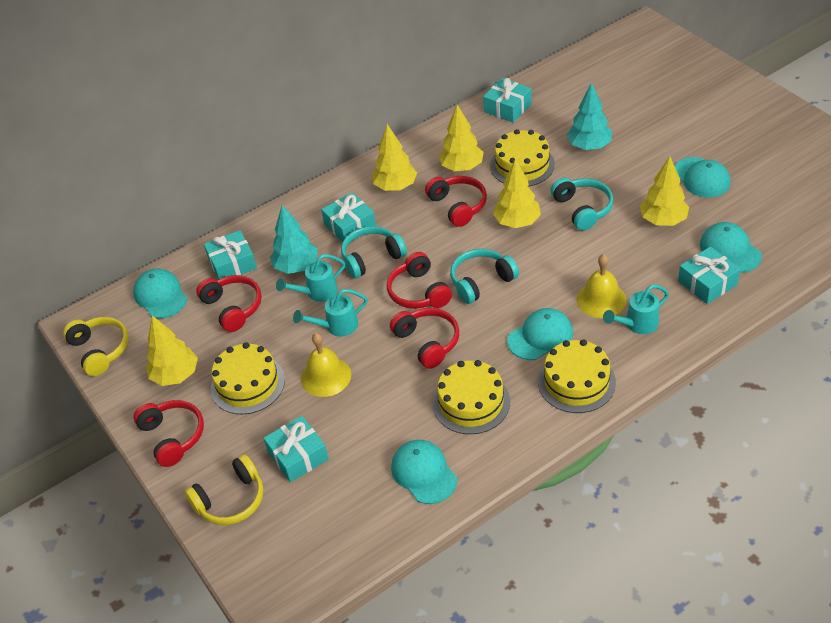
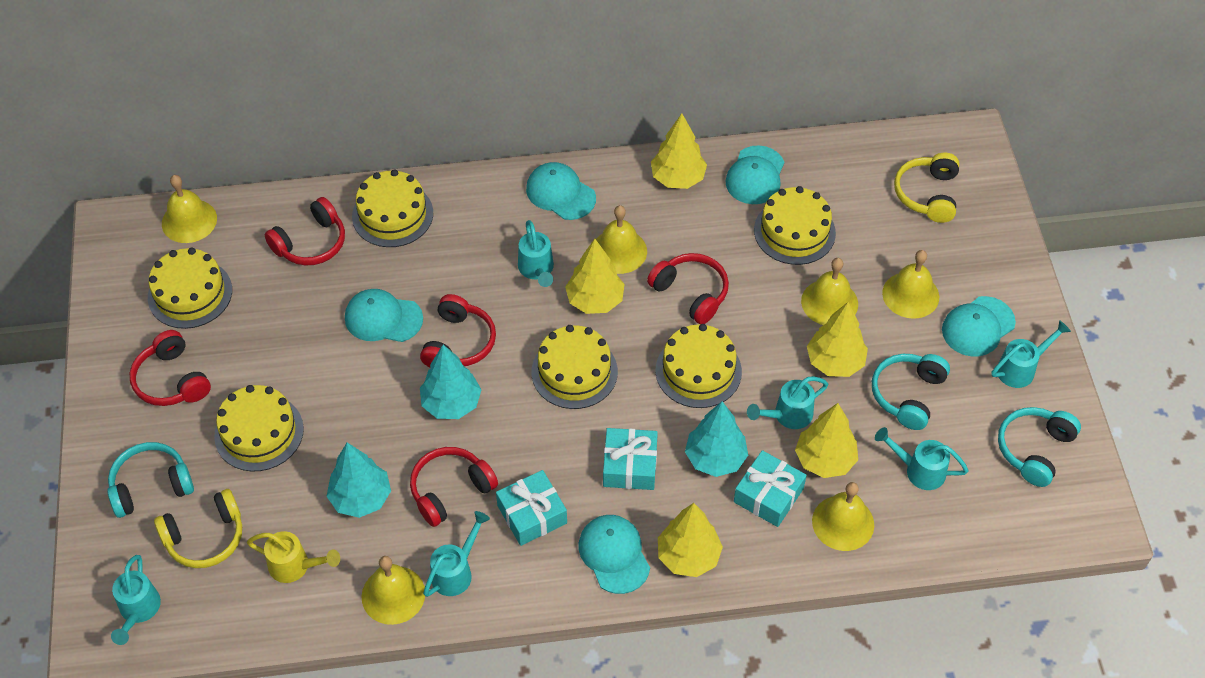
turquoise gift: 5 -> 3
turquoise tree: 2 -> 3
turquoise watering can: 3 -> 6
yellow bell: 2 -> 6
yellow cake: 4 -> 6
yellow watering can: 0 -> 1

